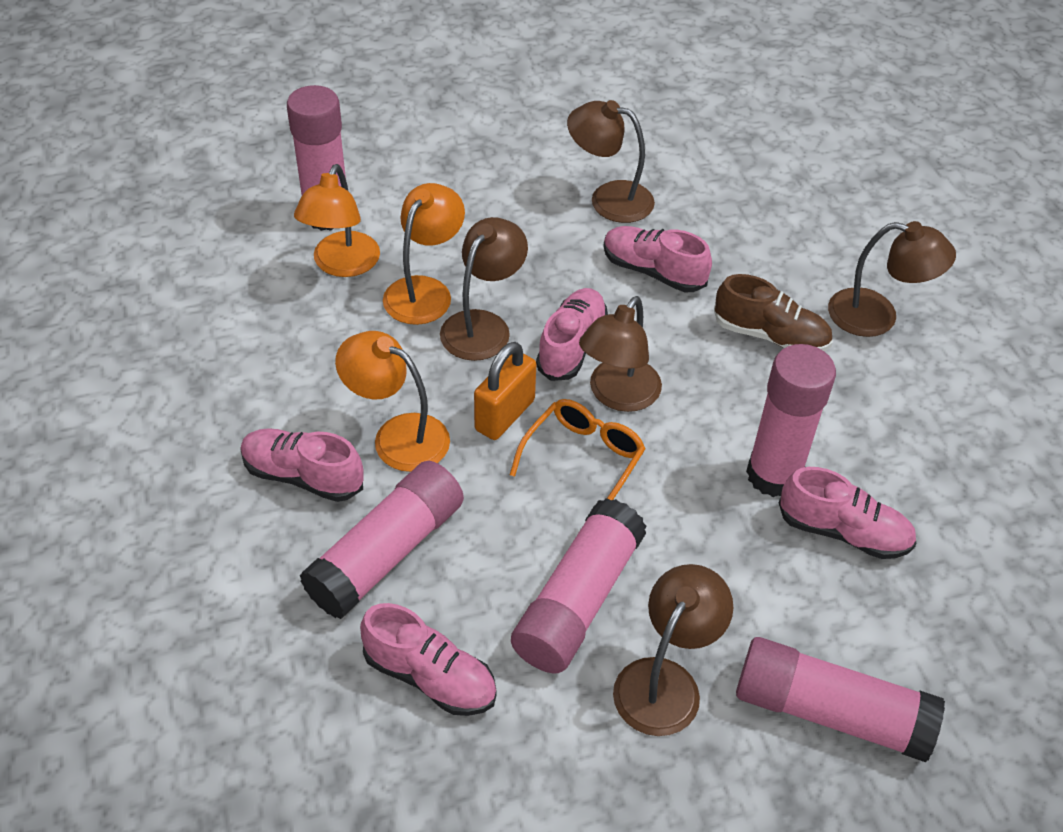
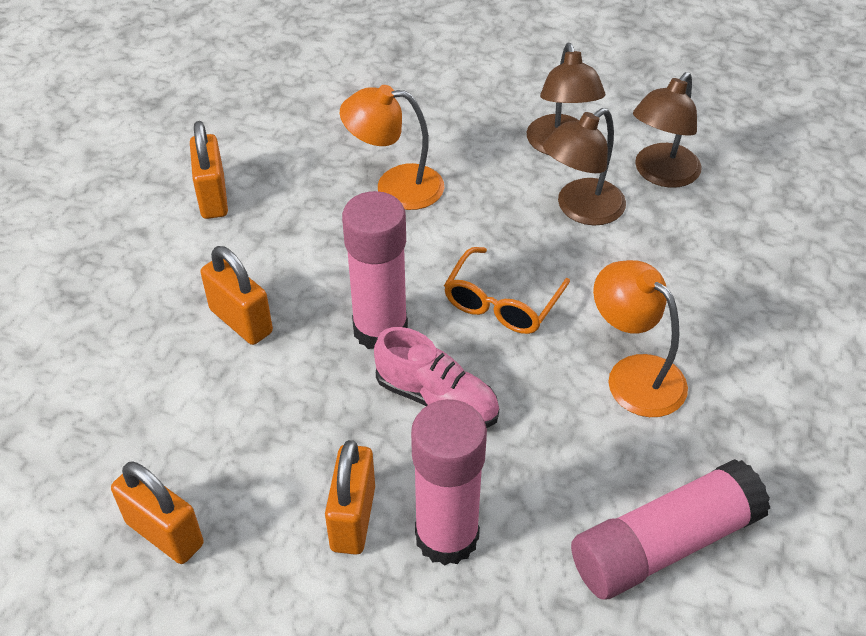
brown lamp: 5 -> 3
brown shoe: 1 -> 0
orange lamp: 3 -> 2
orange padlock: 1 -> 4
pink glue stick: 5 -> 3
pink shoe: 5 -> 1

